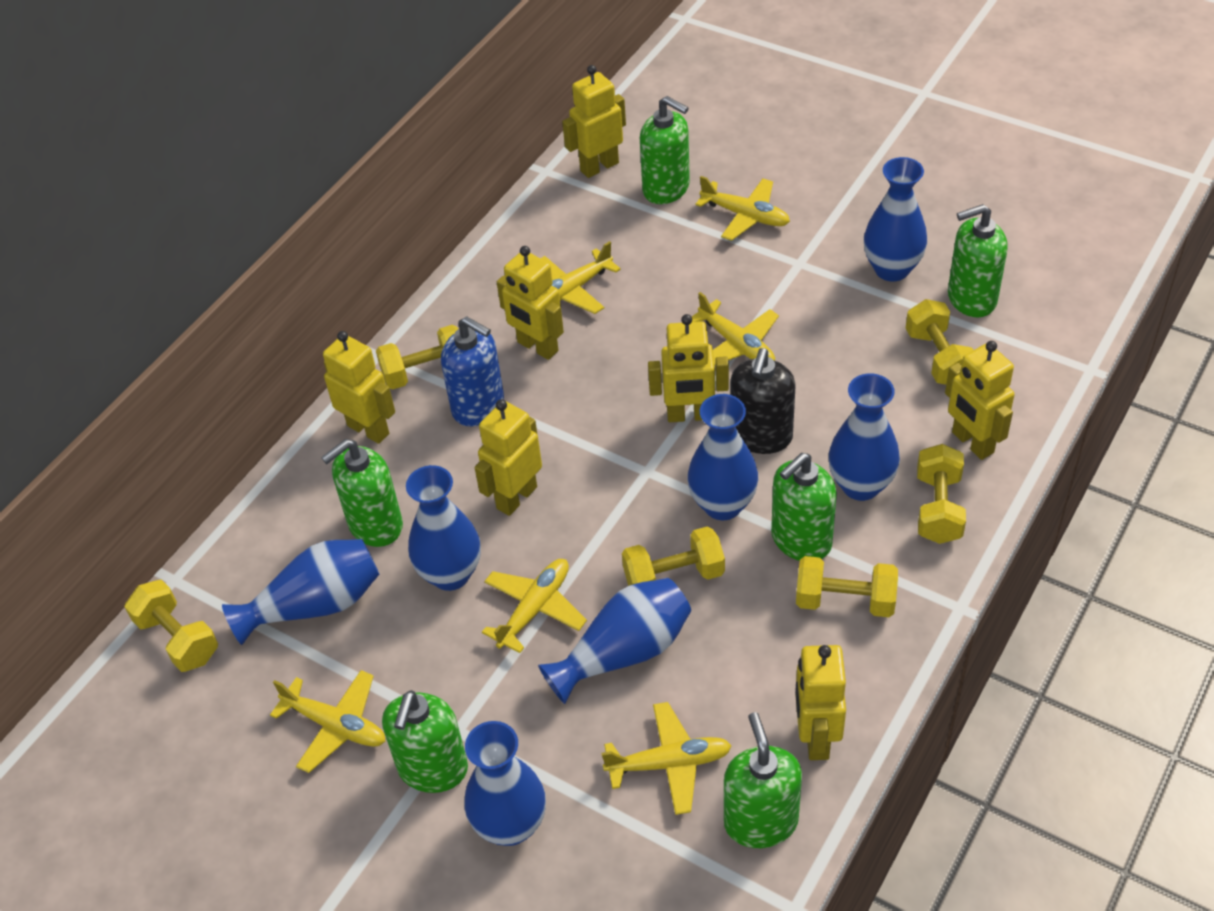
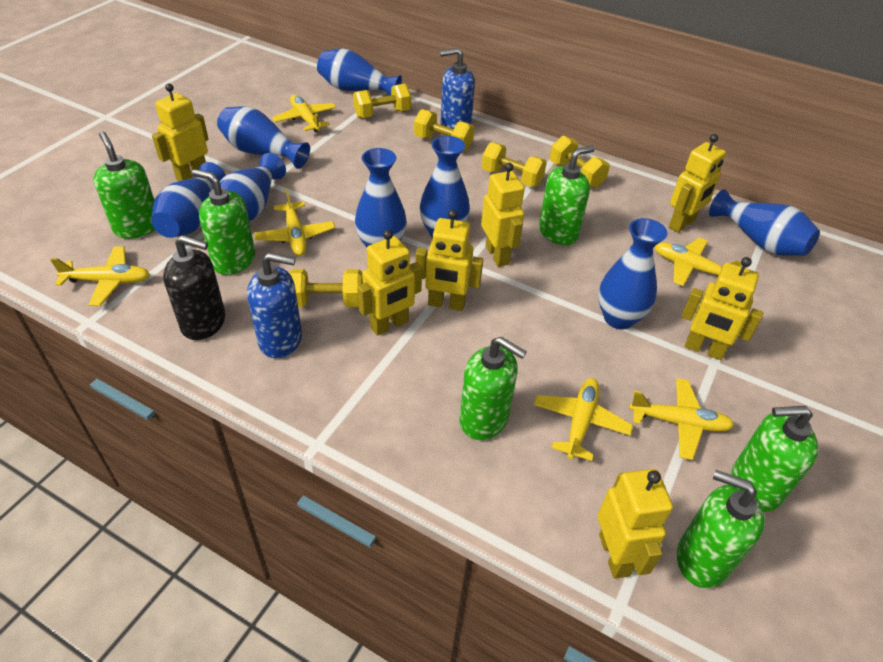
blue soap dispenser: 1 -> 2
blue vase: 7 -> 8
yellow dumbbell: 6 -> 5

